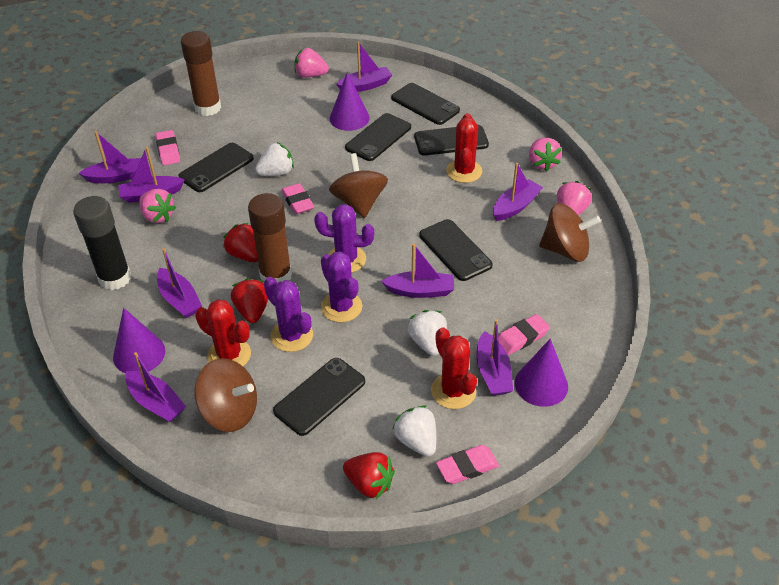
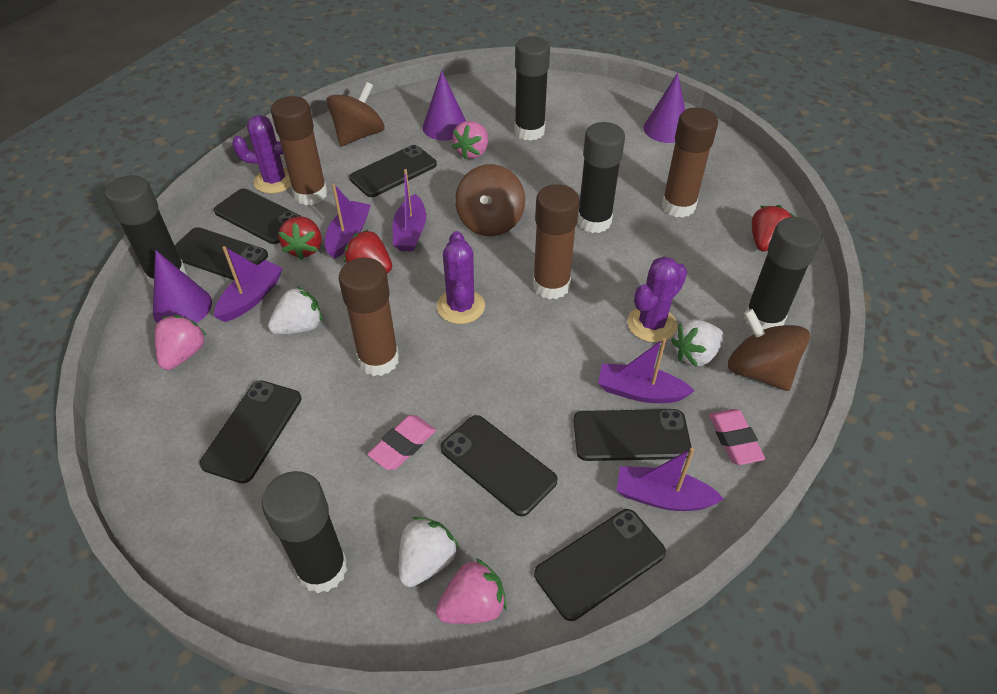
black glue stick: 1 -> 5
black phone: 6 -> 7
brown glue stick: 2 -> 4
pink eraser: 4 -> 2
pink strawberry: 4 -> 3
purple boat: 8 -> 5
red cactus: 3 -> 0

